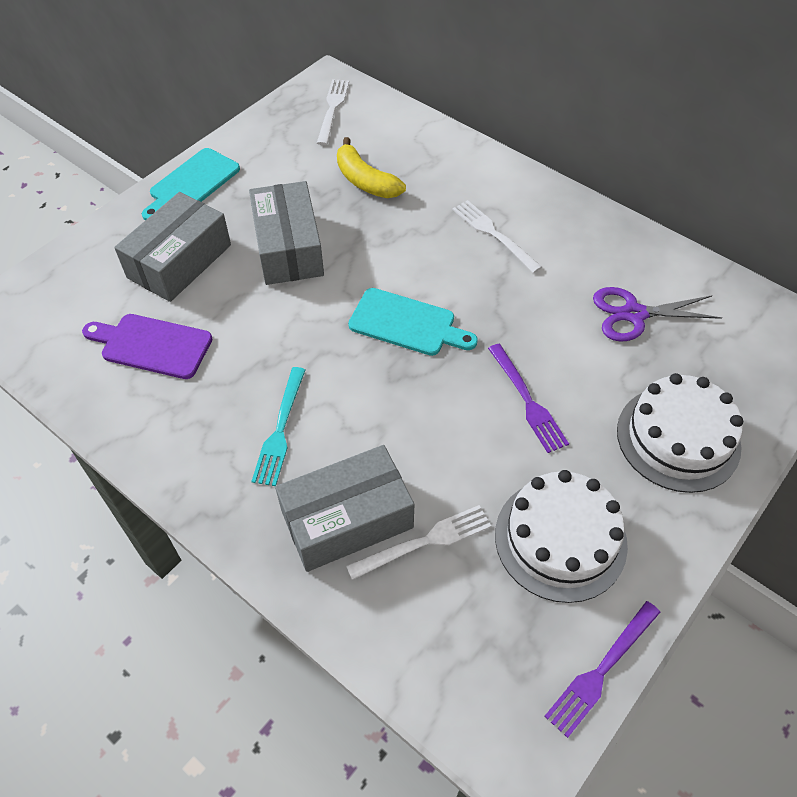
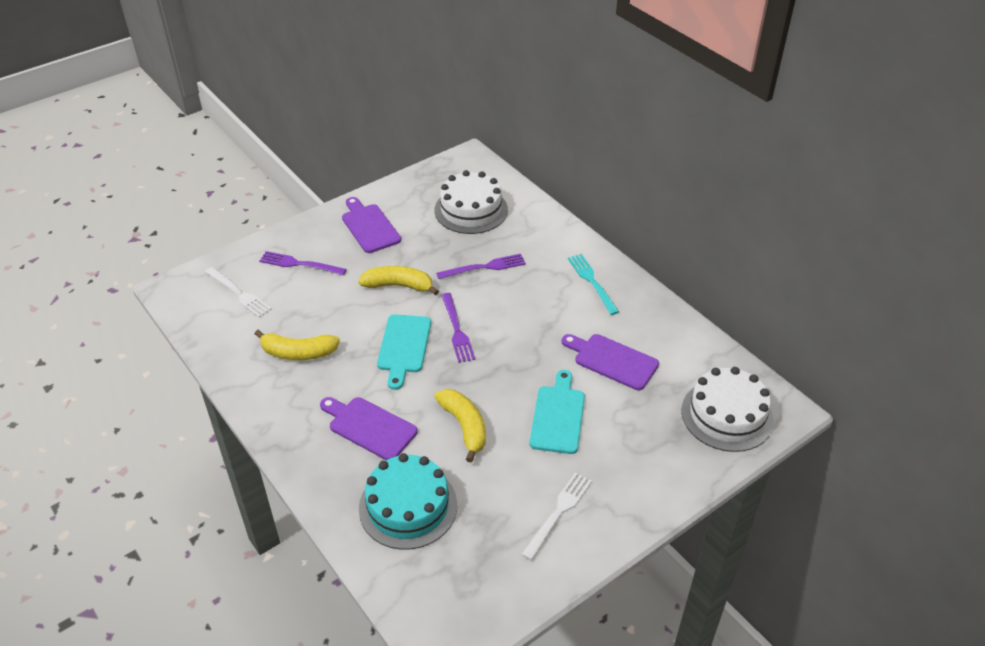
grey box: 3 -> 0
purple cutting board: 1 -> 3
purple fork: 2 -> 3
purple scissors: 1 -> 0
turquoise cake: 0 -> 1
white fork: 3 -> 2
yellow banana: 1 -> 3

